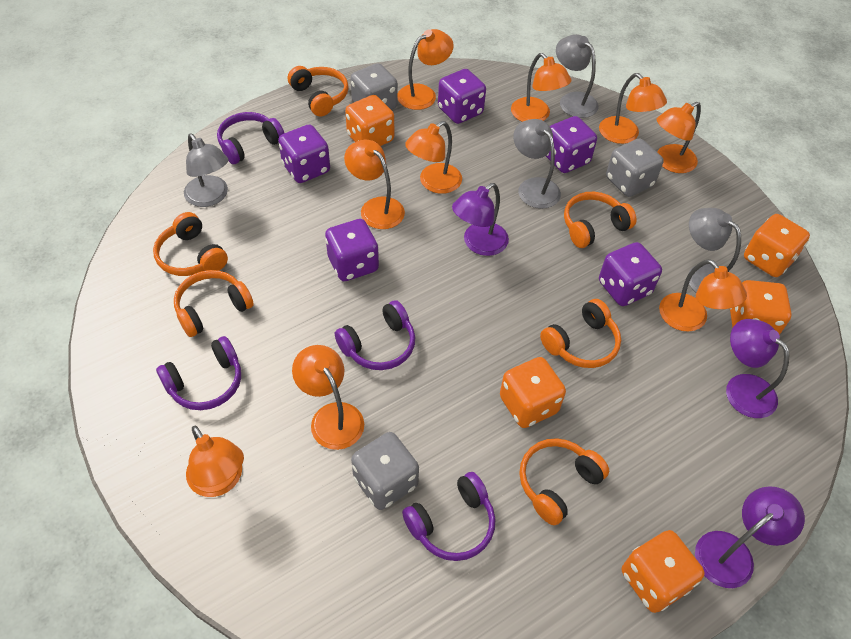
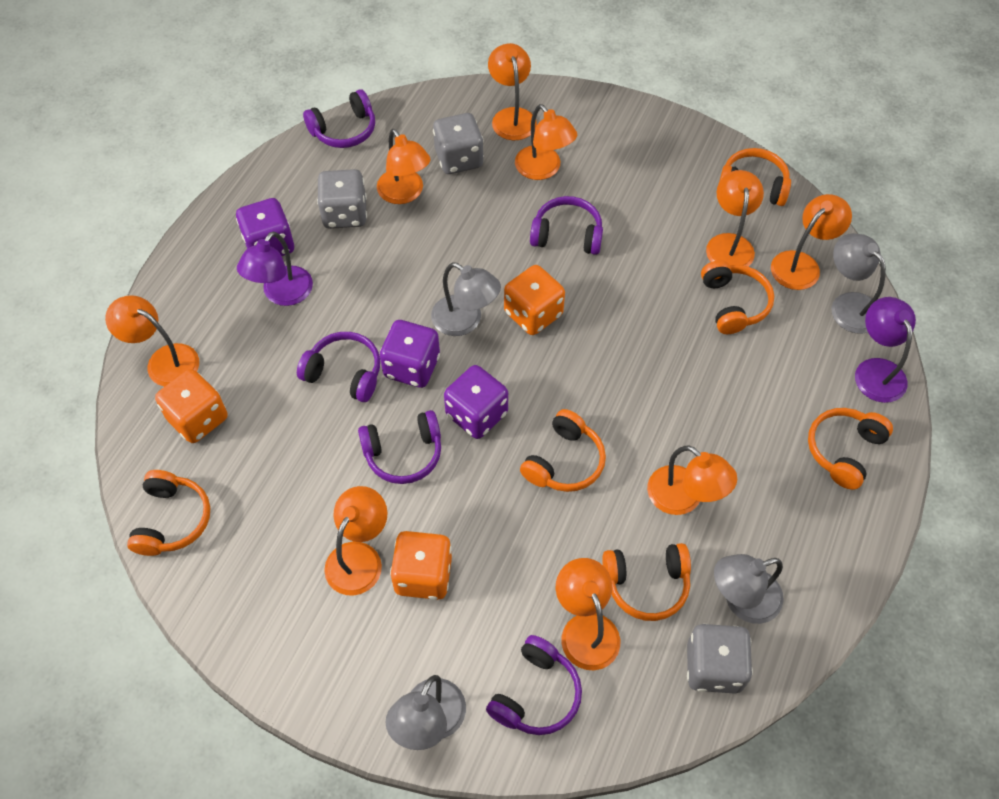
orange dice: 5 -> 3
purple dice: 5 -> 3
purple headphones: 4 -> 5
purple lamp: 3 -> 2

